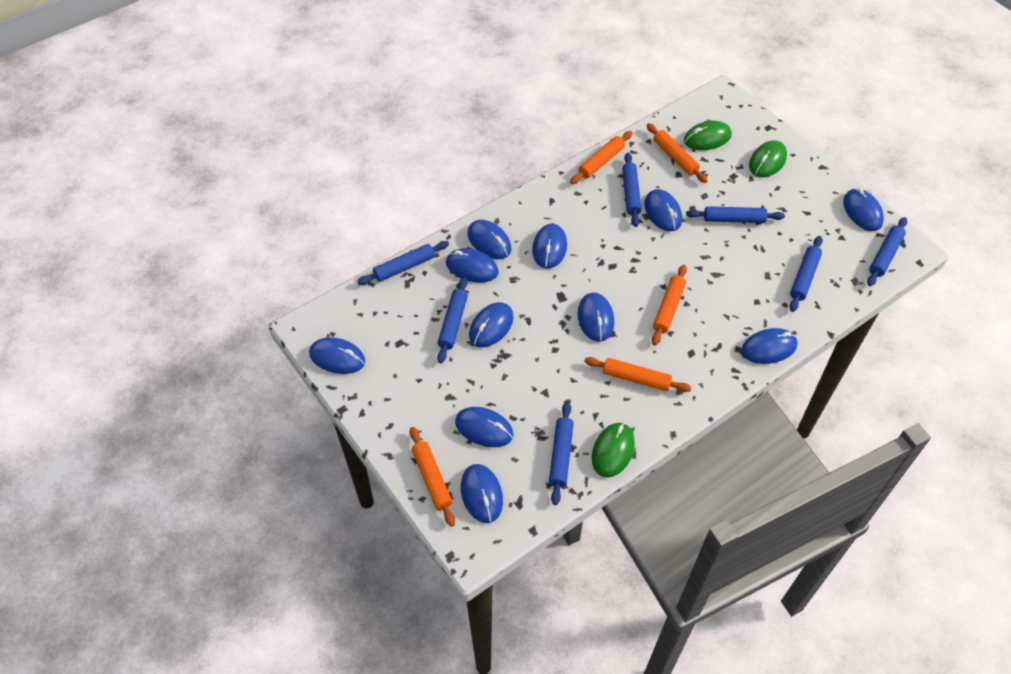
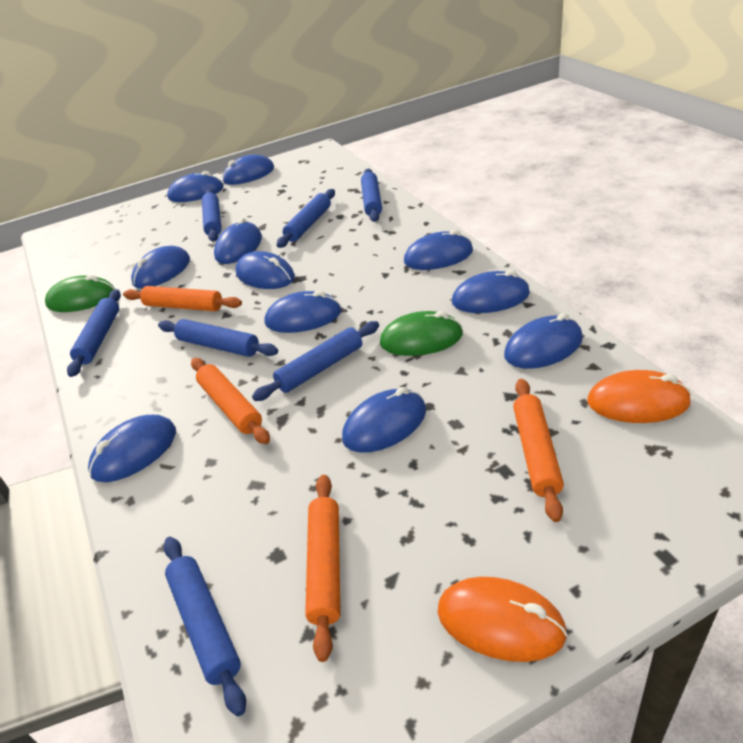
green mouse: 3 -> 2
orange mouse: 0 -> 2
orange rolling pin: 5 -> 4

